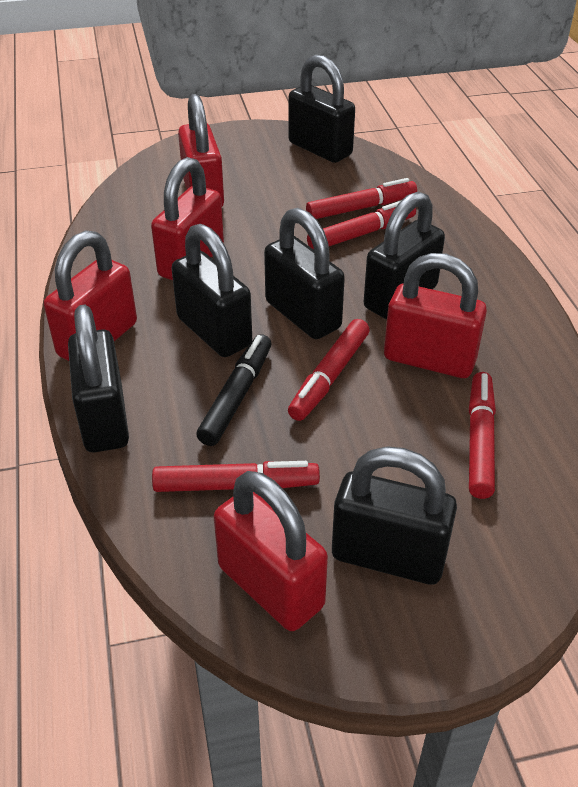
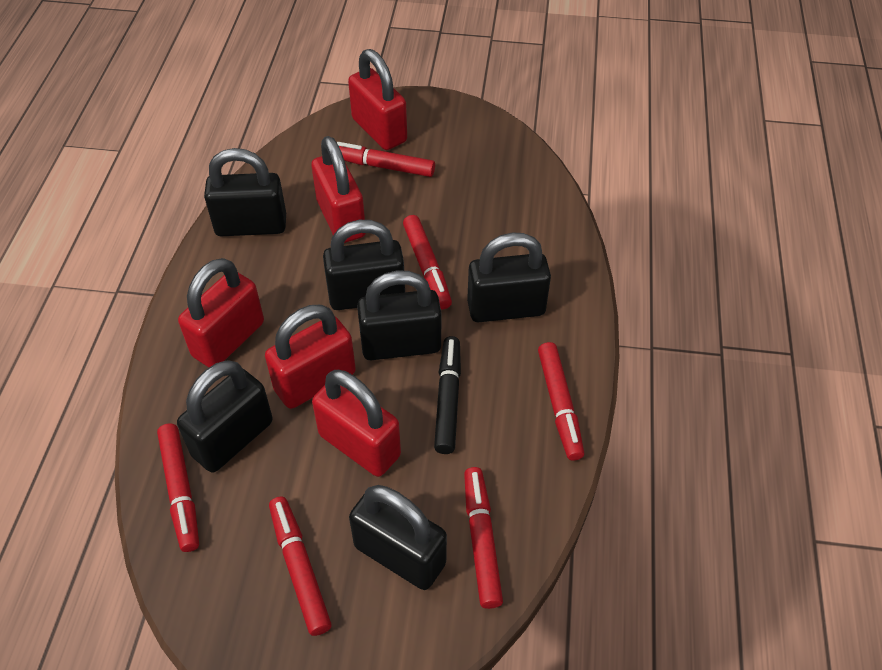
red marker: 5 -> 6

